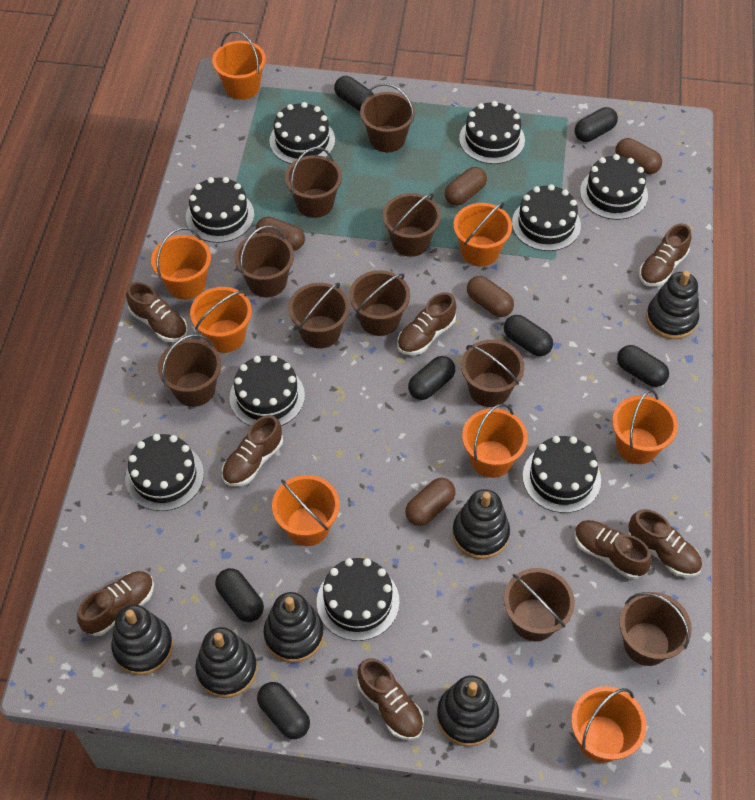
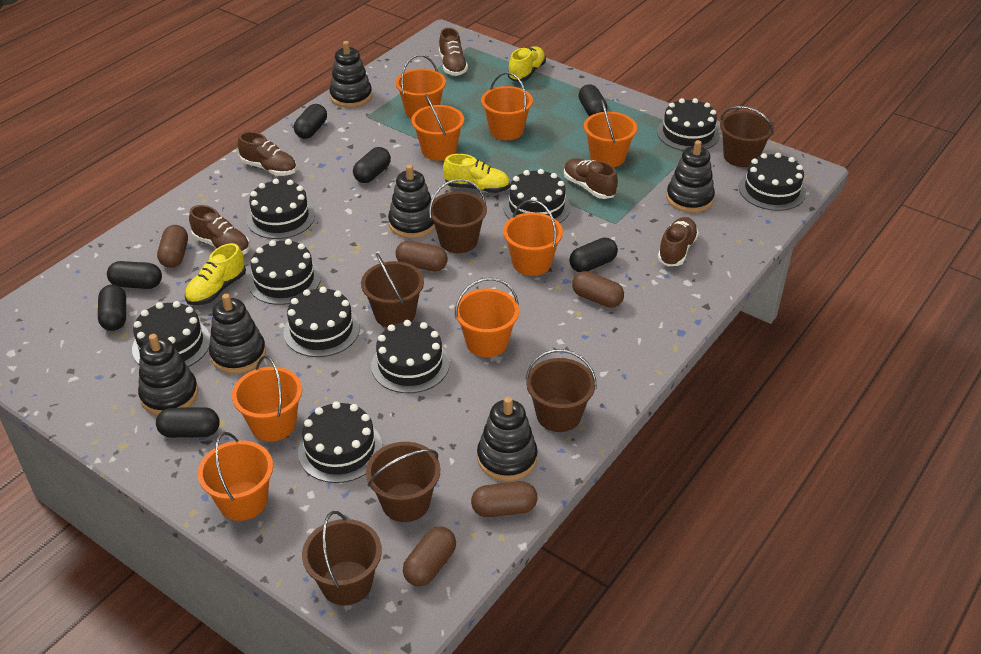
brown bucket: 10 -> 6
brown shoe: 8 -> 5
yellow shoe: 0 -> 3

